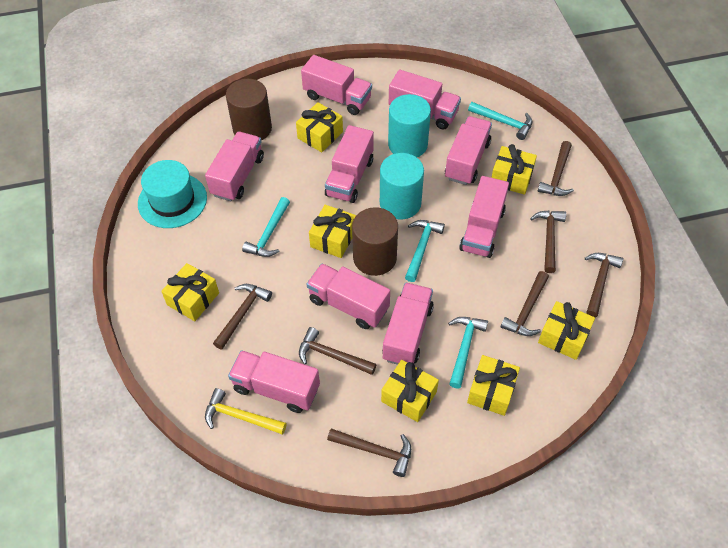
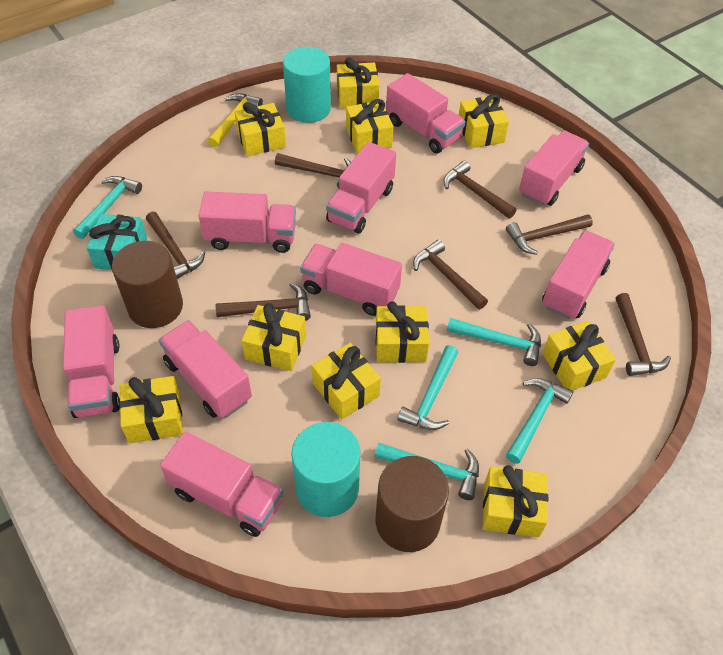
turquoise gift: 0 -> 1
turquoise hammer: 4 -> 5
turquoise hat: 1 -> 0
yellow gift: 7 -> 10

